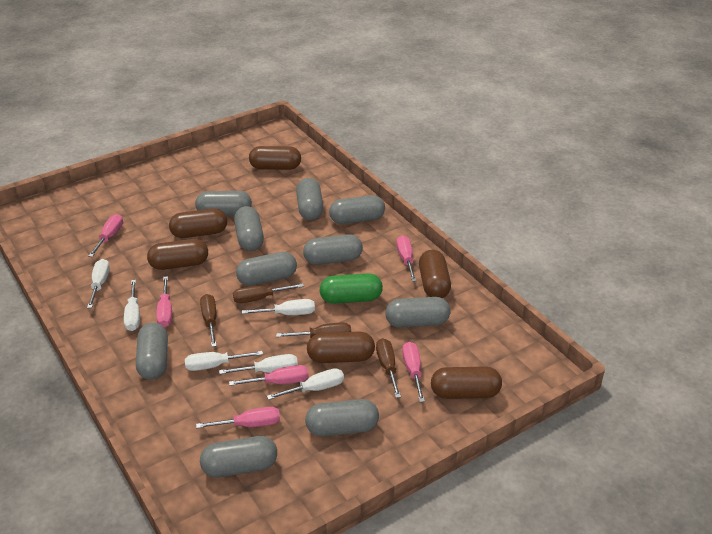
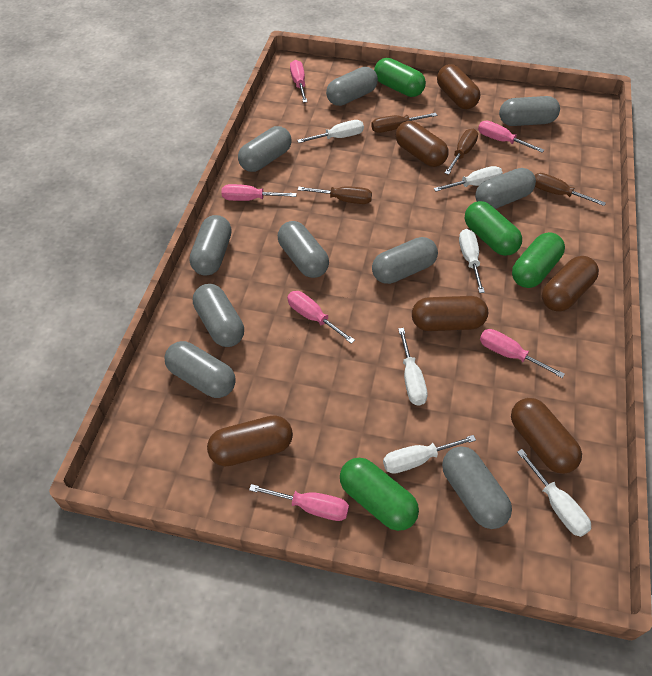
green capsule: 1 -> 4

